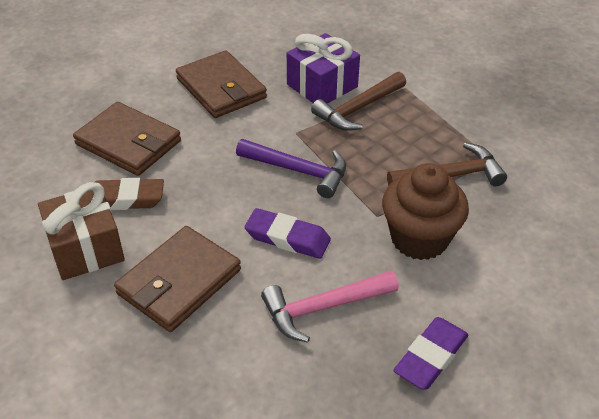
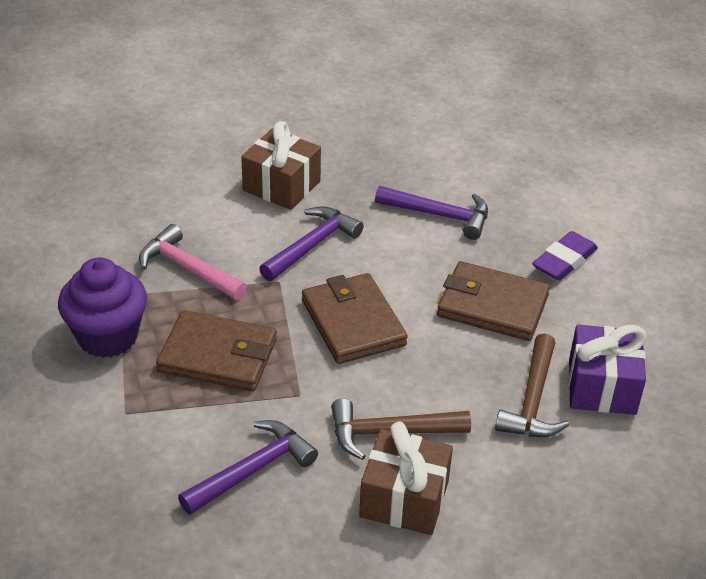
brown cupcake: 1 -> 0
brown eraser: 1 -> 0
brown gift: 1 -> 2
purple cupcake: 0 -> 1
purple eraser: 2 -> 1
purple hammer: 1 -> 3

